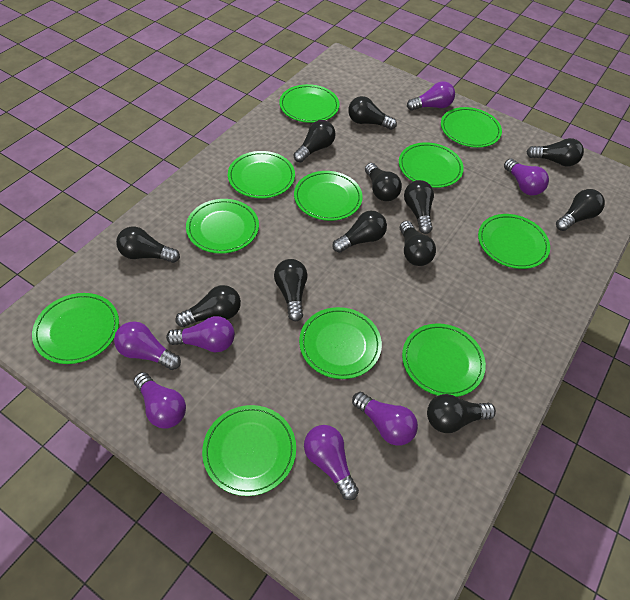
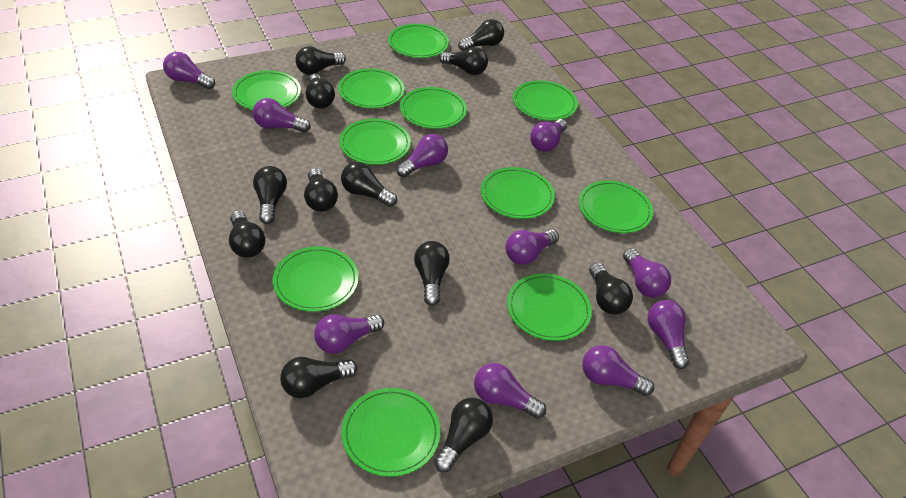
purple light bulb: 7 -> 10

